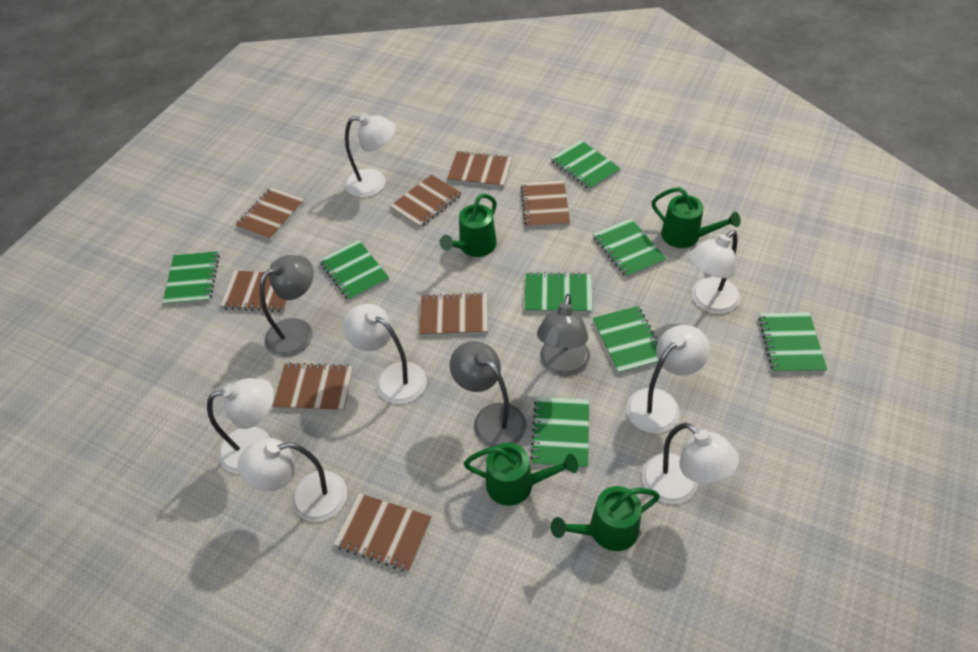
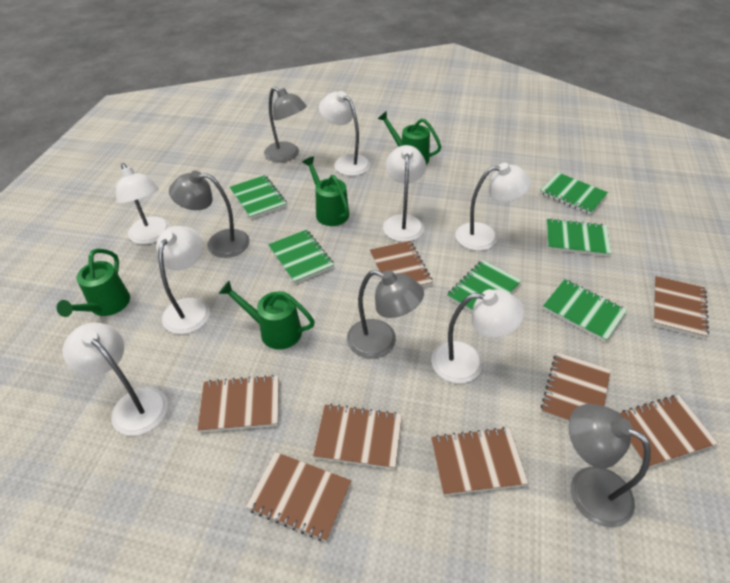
green notebook: 8 -> 6
grey lamp: 3 -> 4

